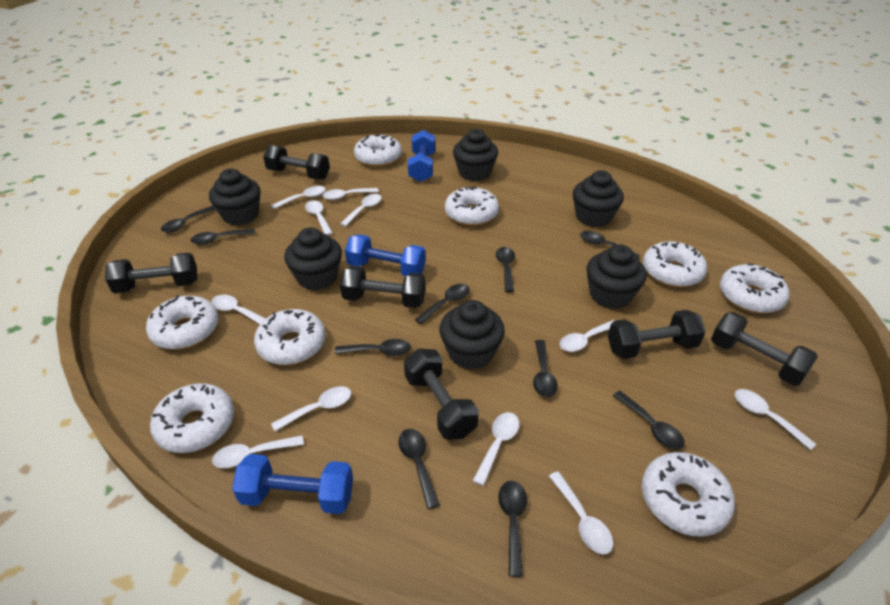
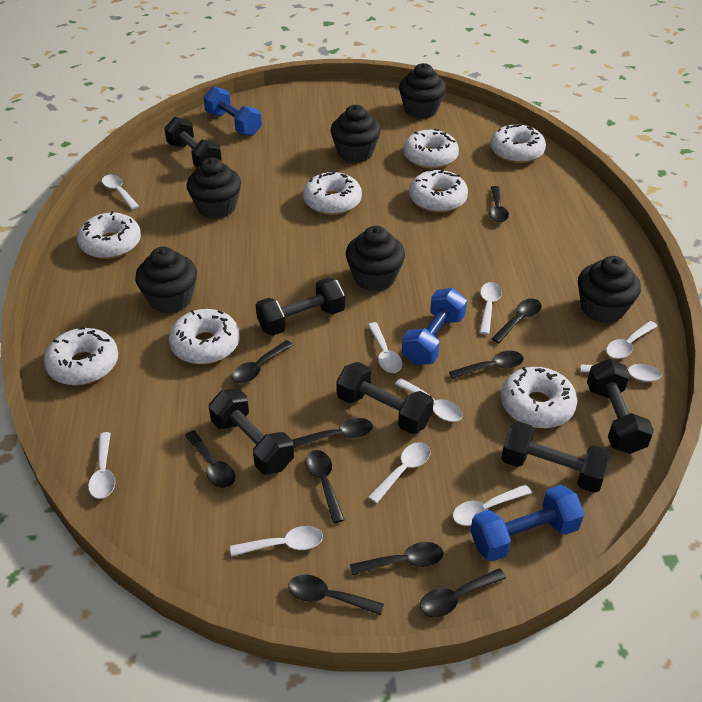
white spoon: 11 -> 10

